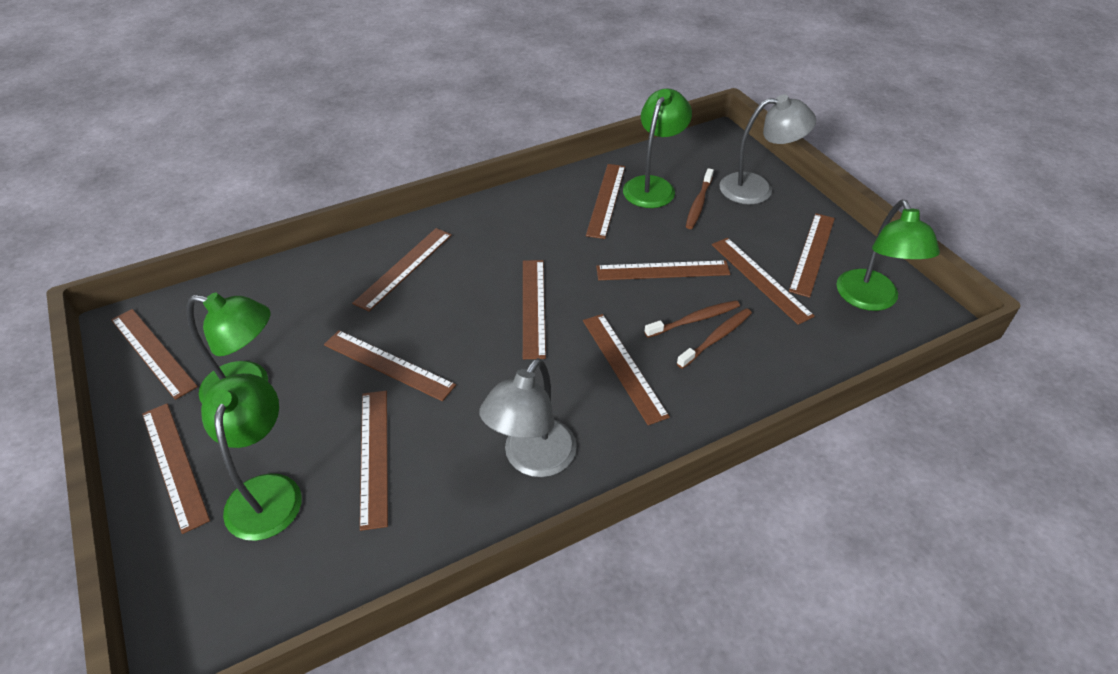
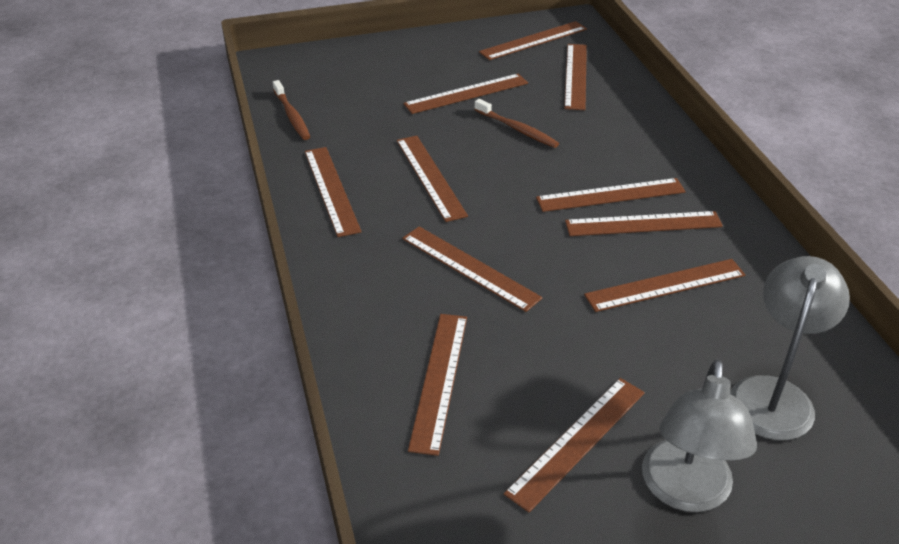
brown toothbrush: 3 -> 2
green lamp: 4 -> 0

